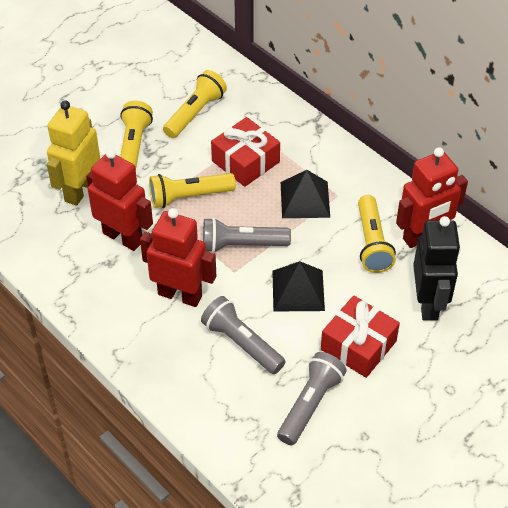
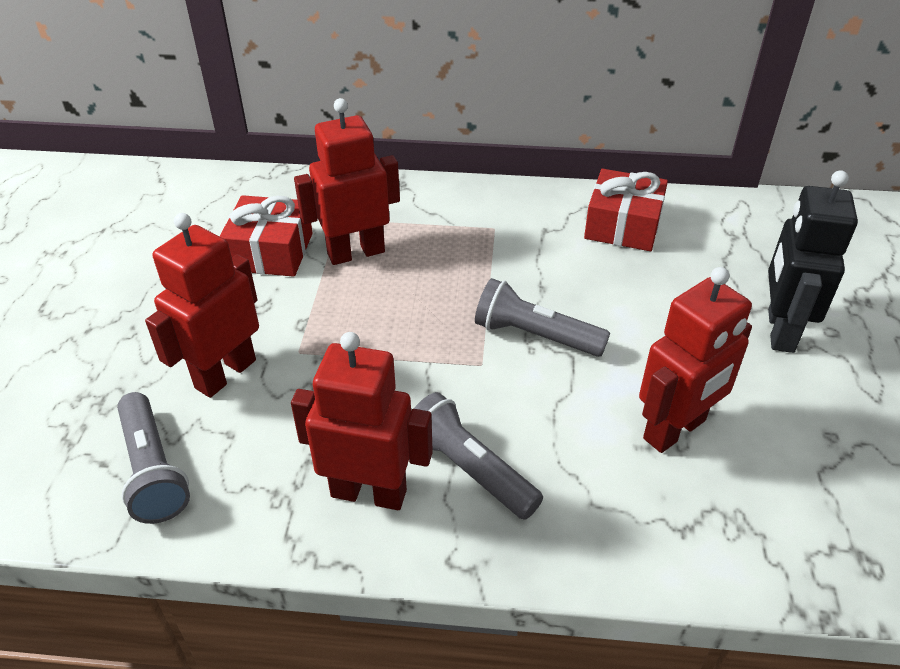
black pyramid: 2 -> 0
red robot: 3 -> 4
yellow flashlight: 4 -> 0
yellow robot: 1 -> 0

